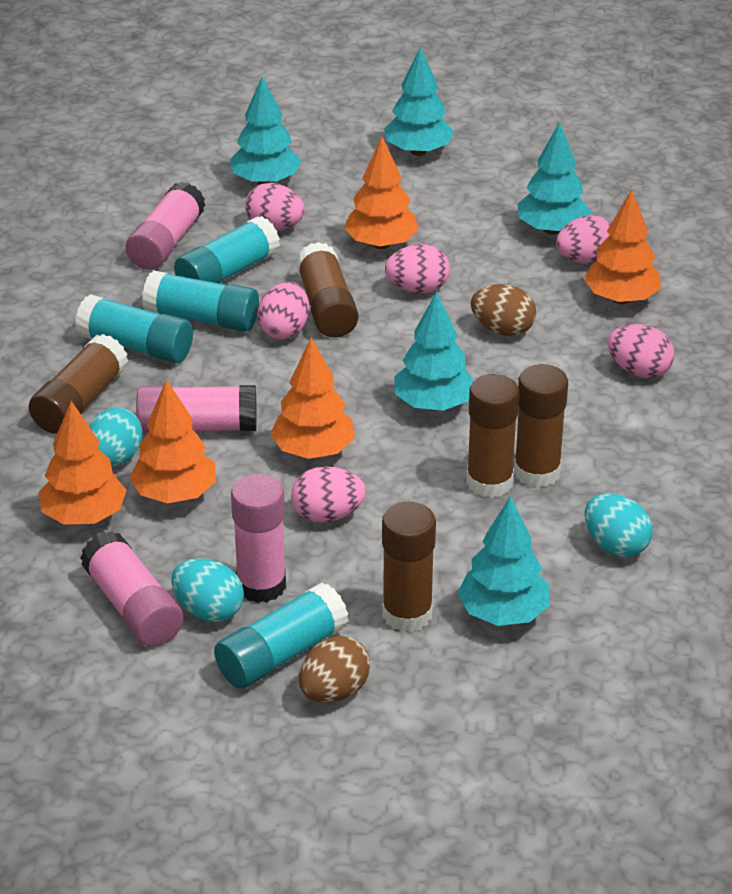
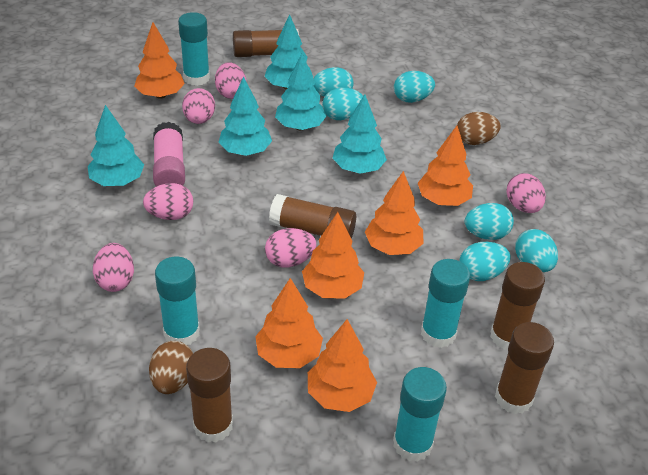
orange tree: 5 -> 6
pink glue stick: 4 -> 1
turquoise egg: 3 -> 6

